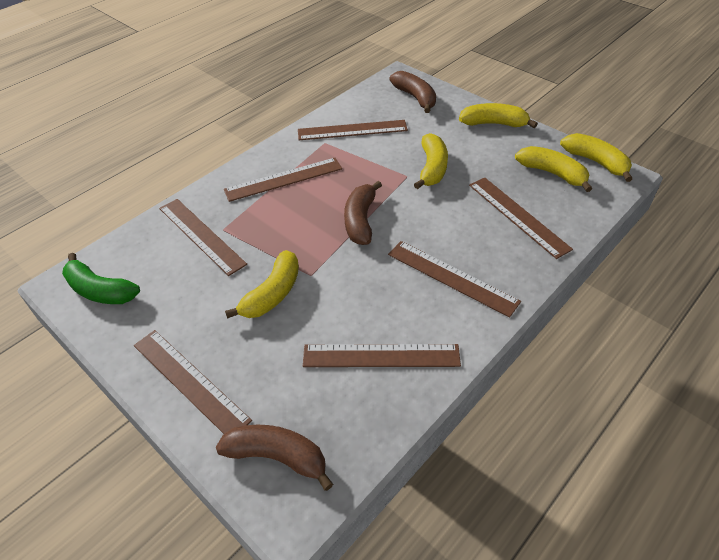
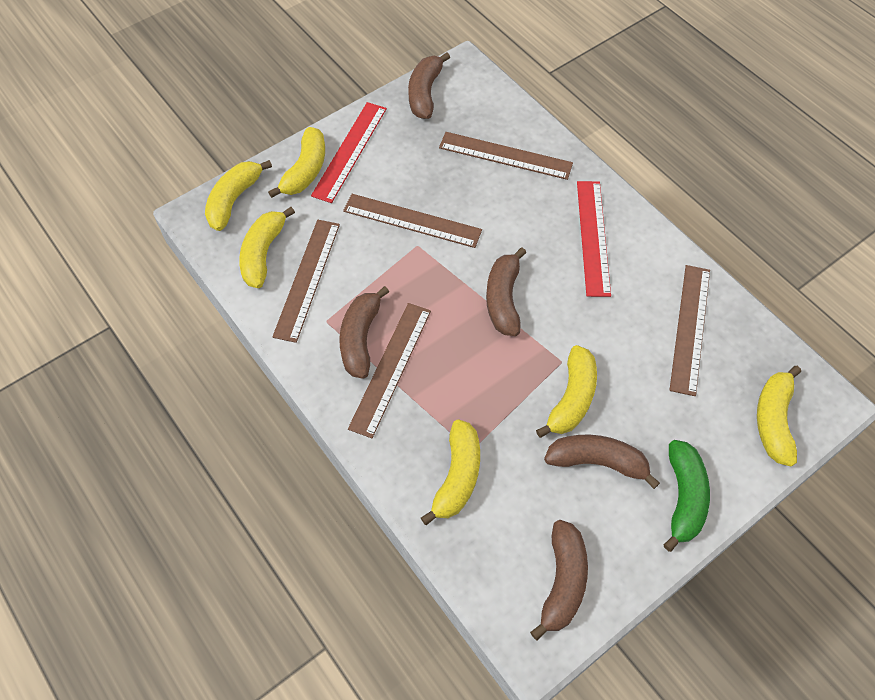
brown banana: 3 -> 5
brown ruler: 7 -> 5
red ruler: 0 -> 2
yellow banana: 5 -> 6

